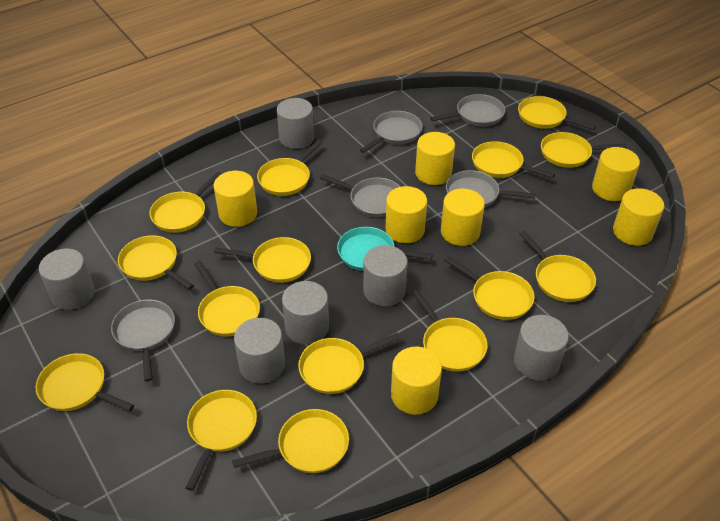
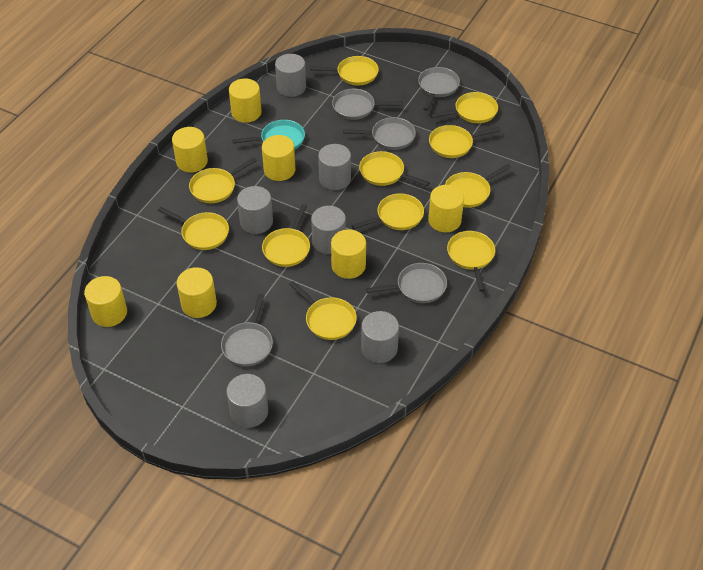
yellow pan: 15 -> 11

